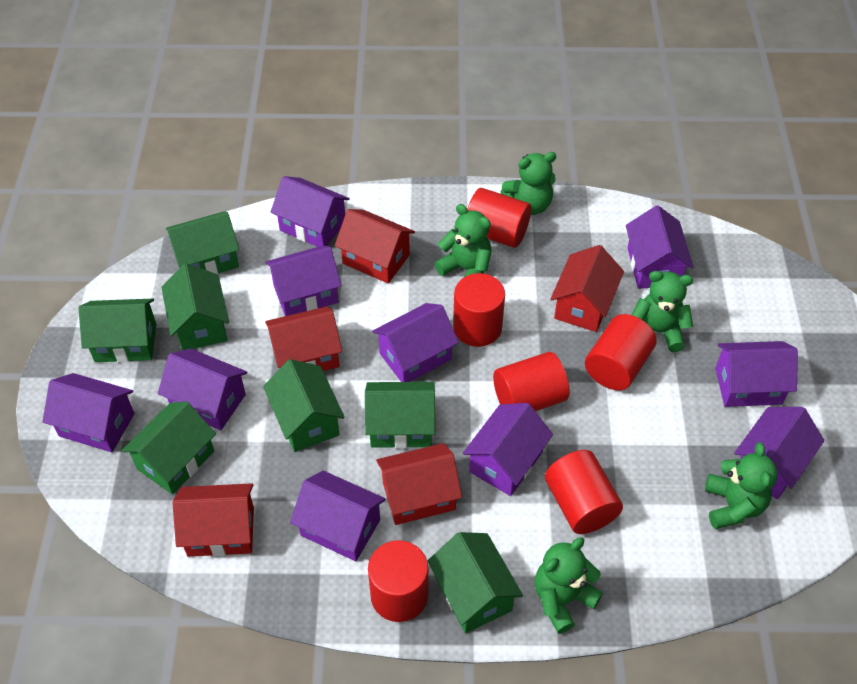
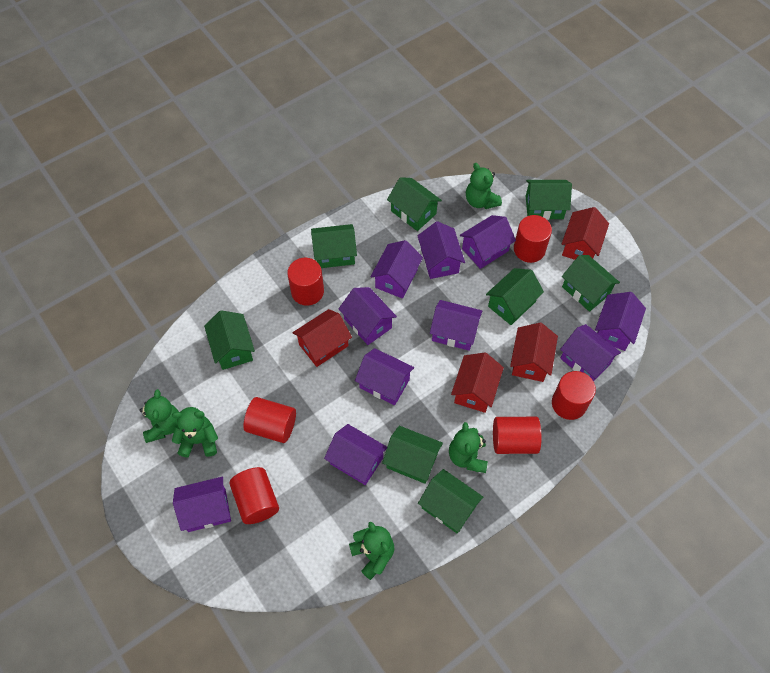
green house: 7 -> 8
red house: 5 -> 4

